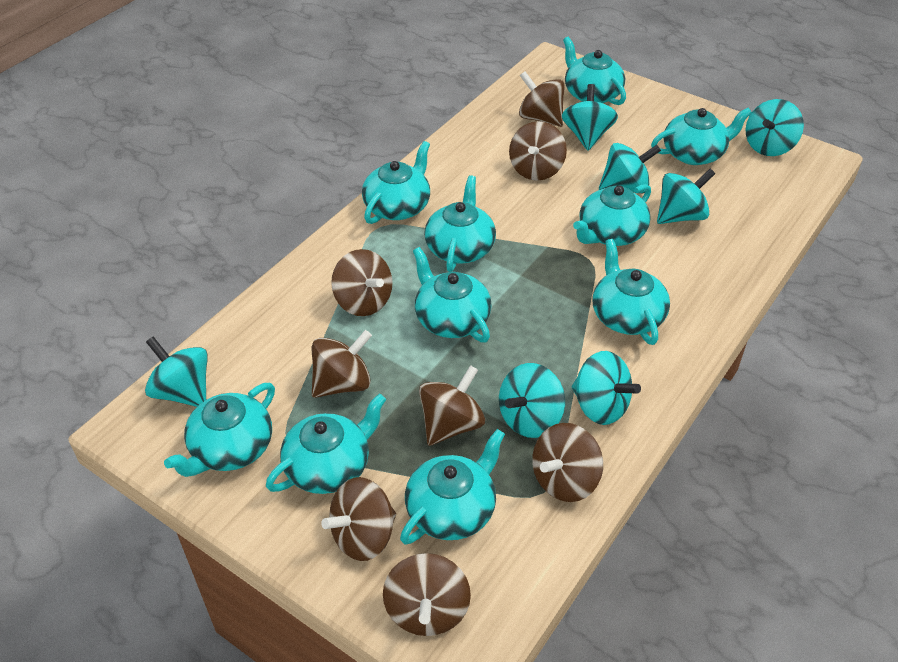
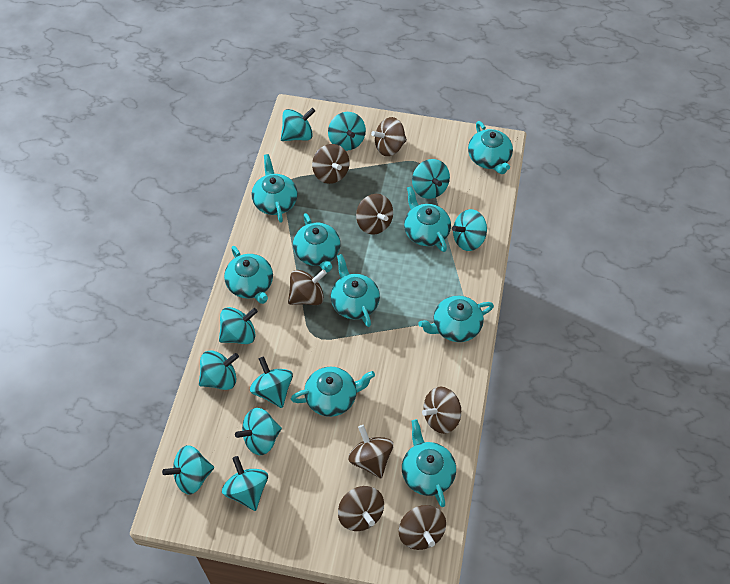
turquoise spinning top: 7 -> 10
turquoise teapot: 10 -> 9

